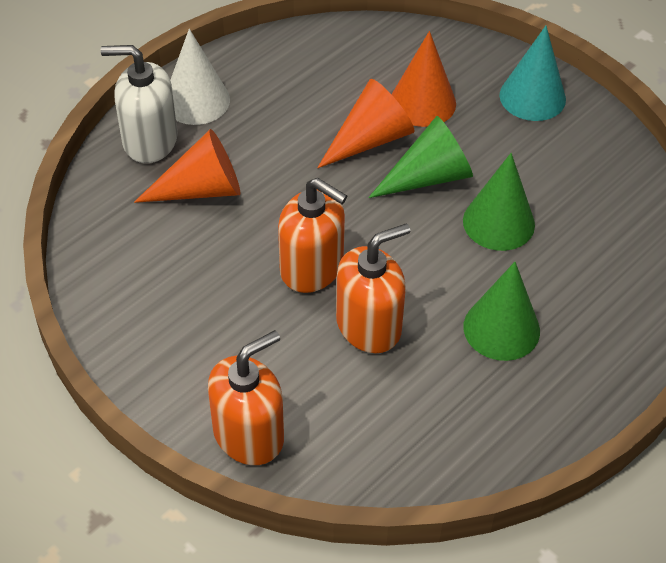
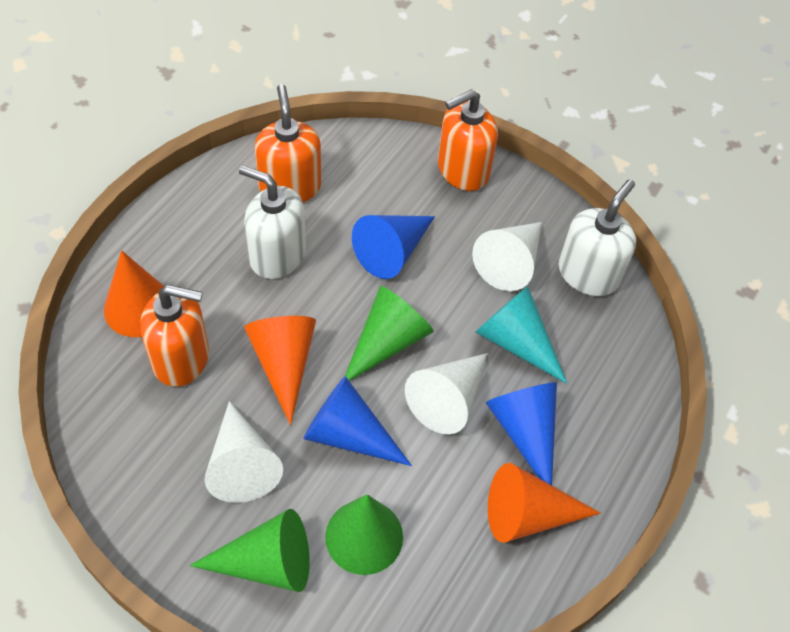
blue cone: 0 -> 3
white cone: 1 -> 3
white soap dispenser: 1 -> 2

